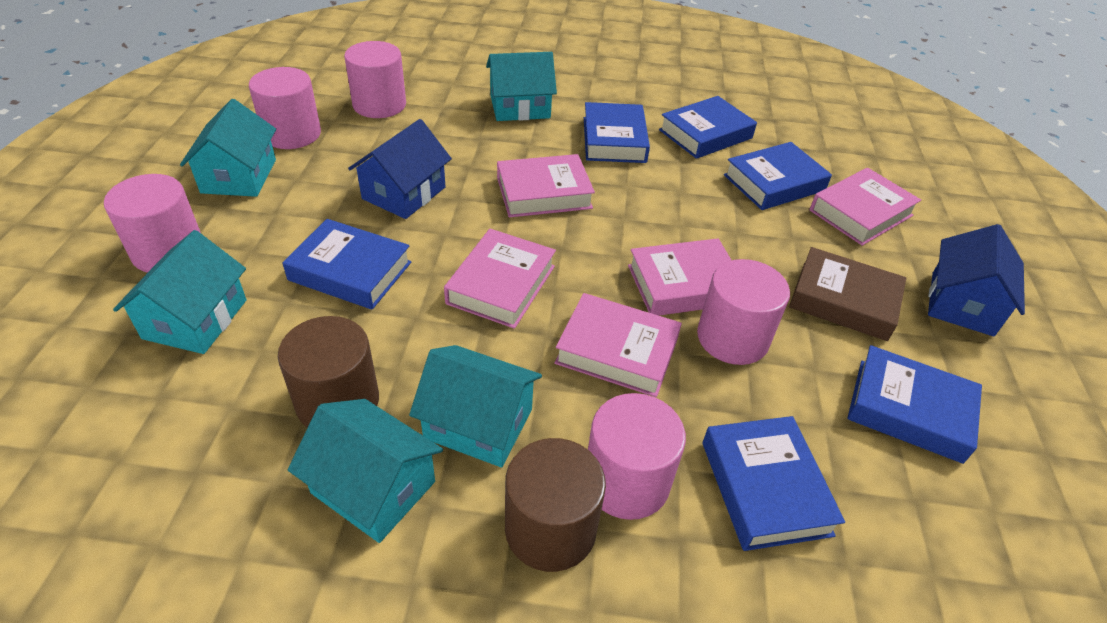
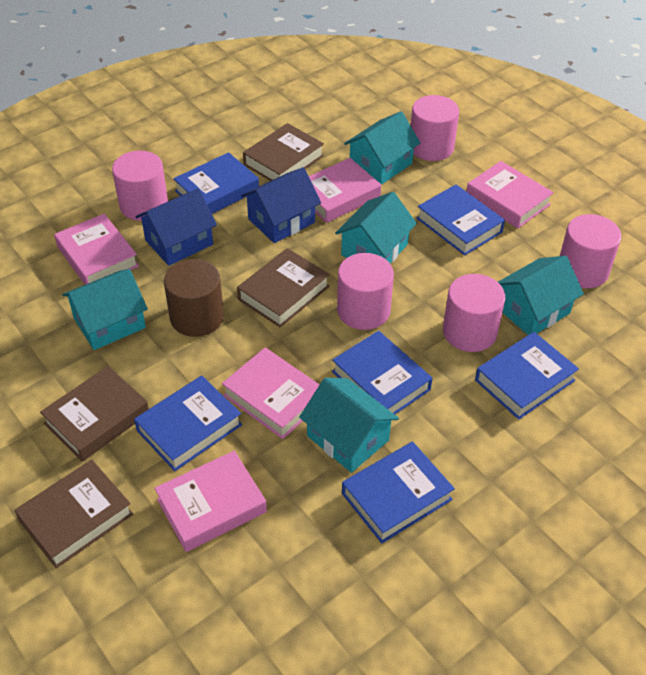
brown book: 1 -> 4
brown cylinder: 2 -> 1

